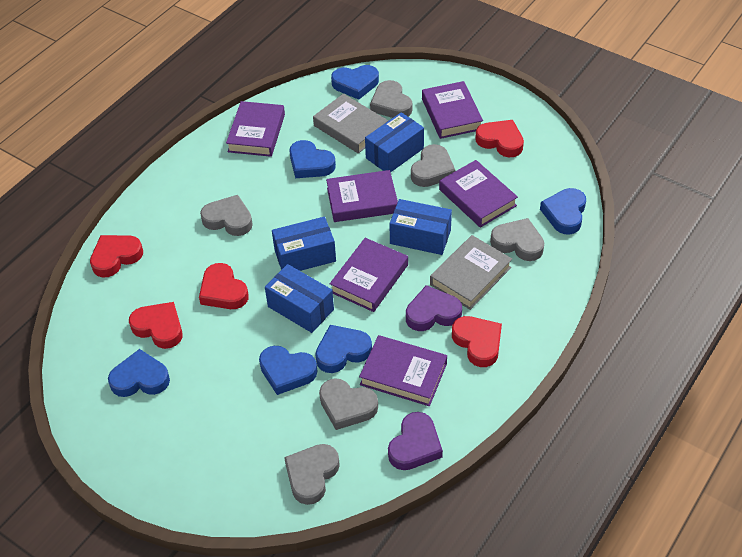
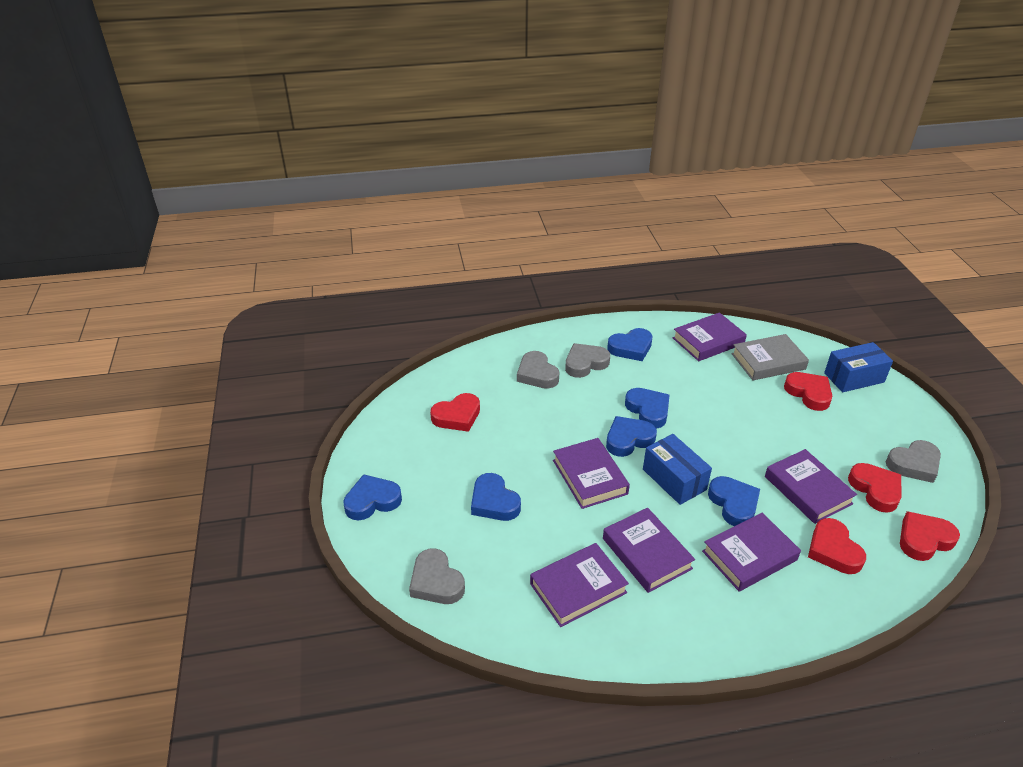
blue box: 4 -> 2
grey book: 2 -> 1
grey heart: 6 -> 4
purple heart: 2 -> 0

